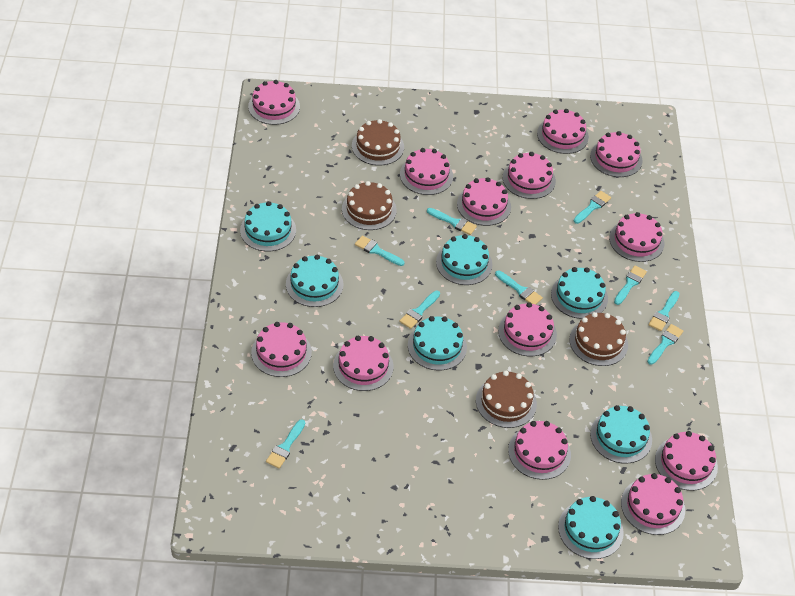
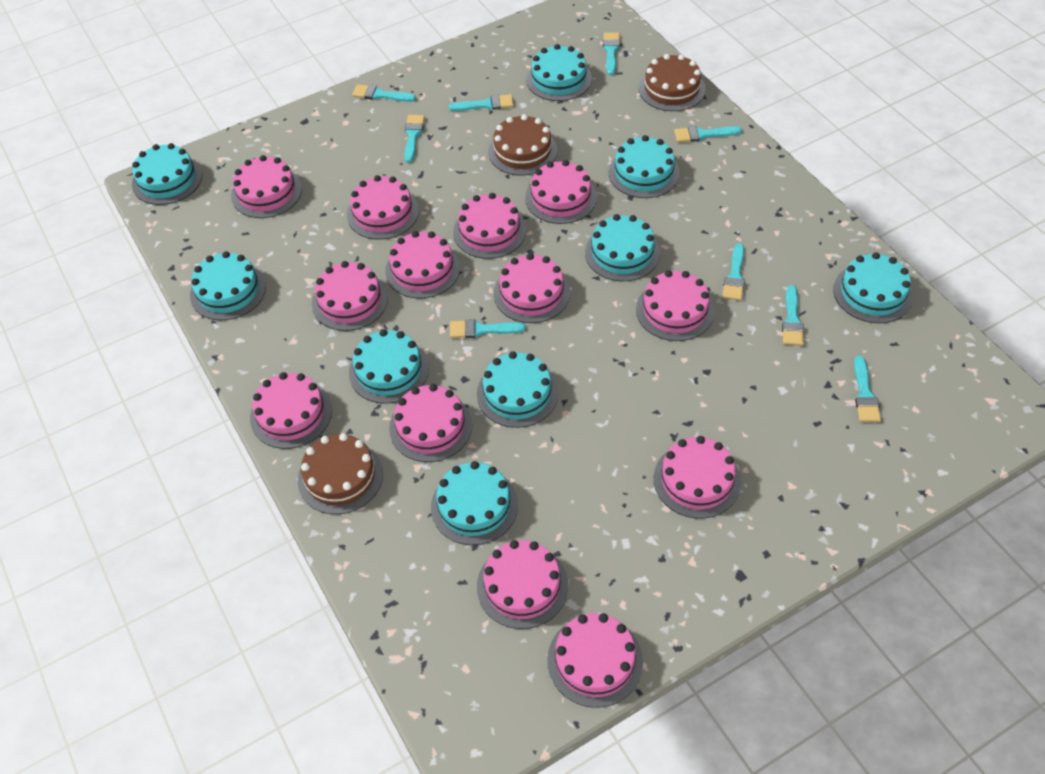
brown cake: 4 -> 3
turquoise cake: 7 -> 9

